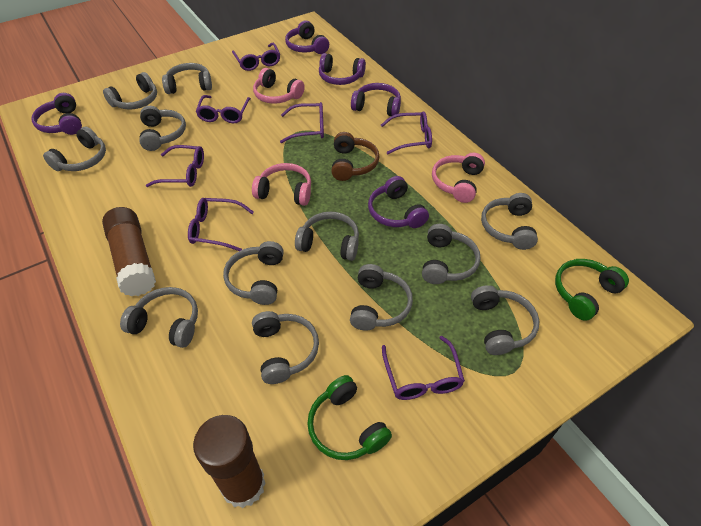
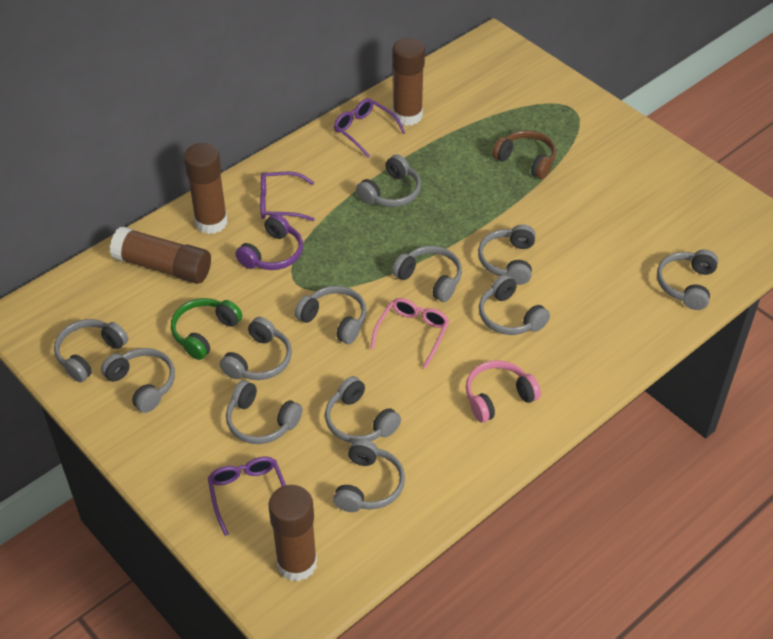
brown glue stick: 2 -> 4
green headphones: 2 -> 1
pink glasses: 0 -> 1
pink headphones: 3 -> 1
purple glasses: 7 -> 3
purple headphones: 5 -> 1

